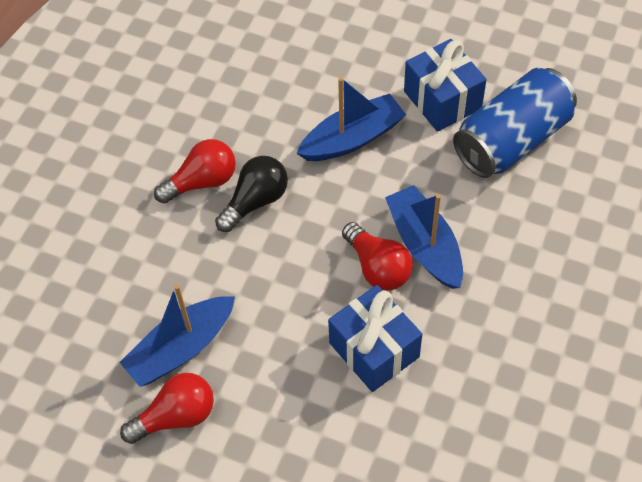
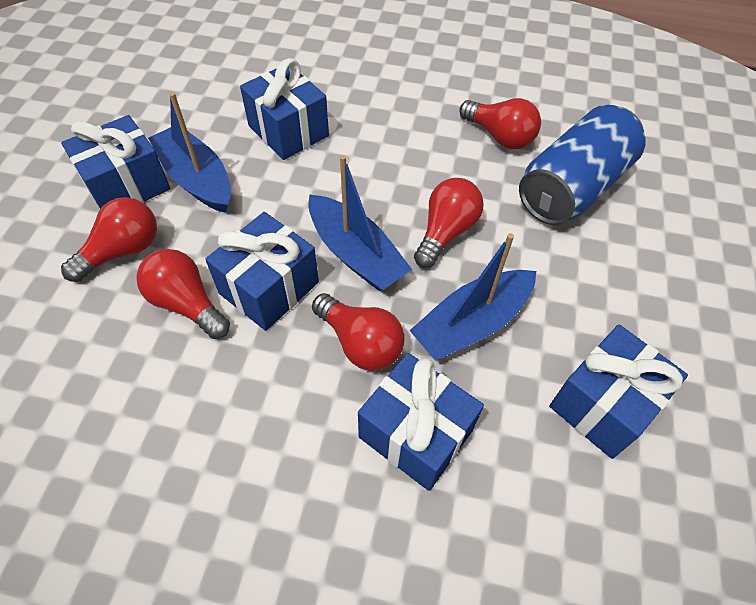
black light bulb: 1 -> 0
blue gift: 2 -> 5
red light bulb: 3 -> 5

